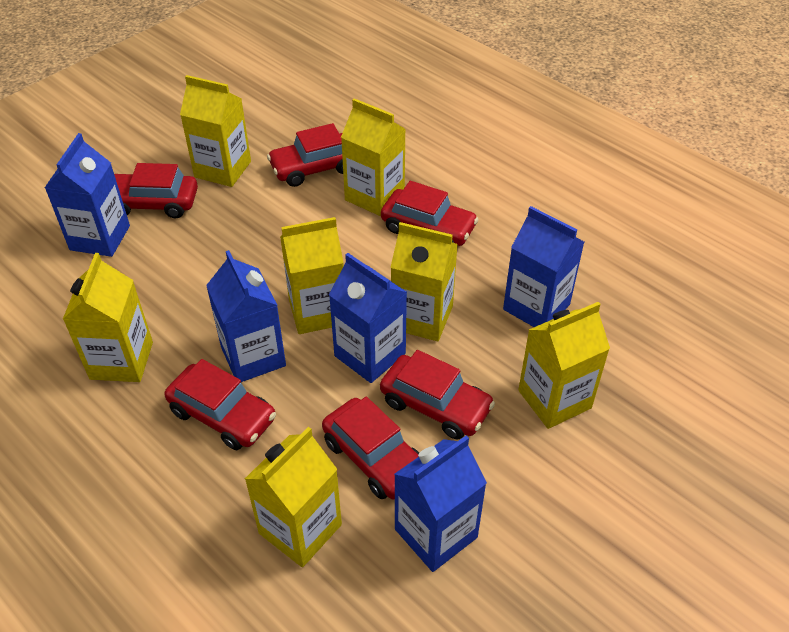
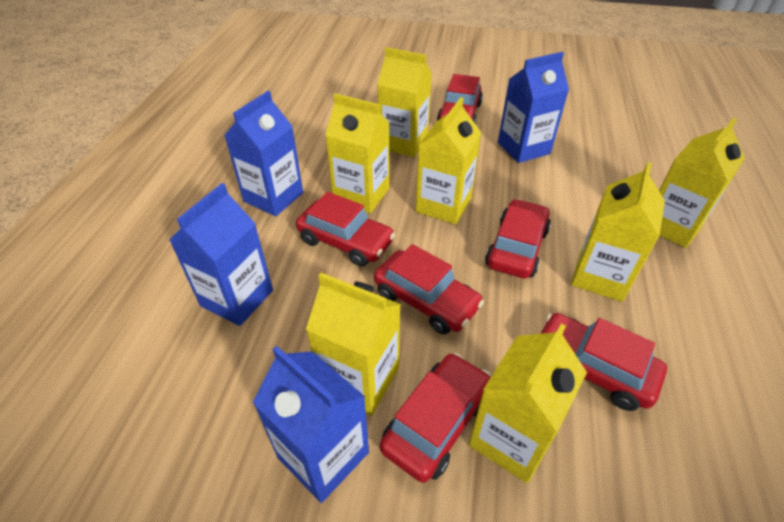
blue carton: 5 -> 4

